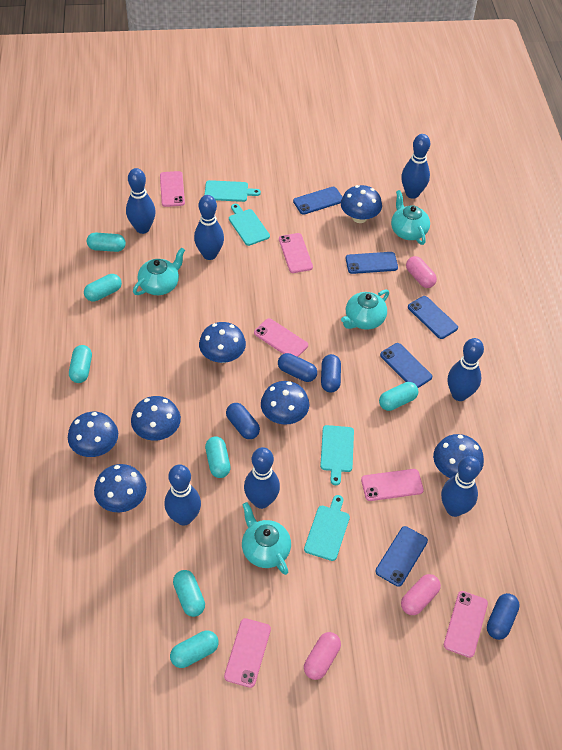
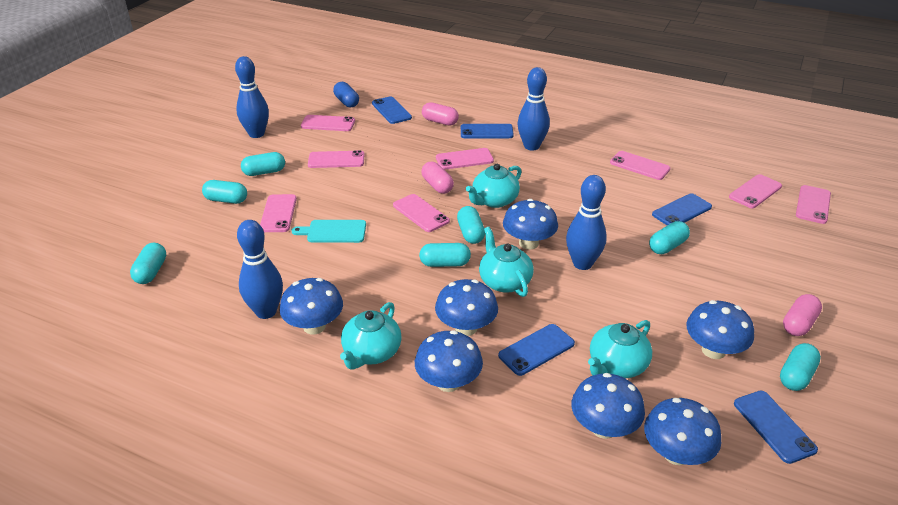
blue bowling pin: 7 -> 4
blue capsule: 4 -> 1
pink phone: 6 -> 8
turquoise cutting board: 4 -> 1

